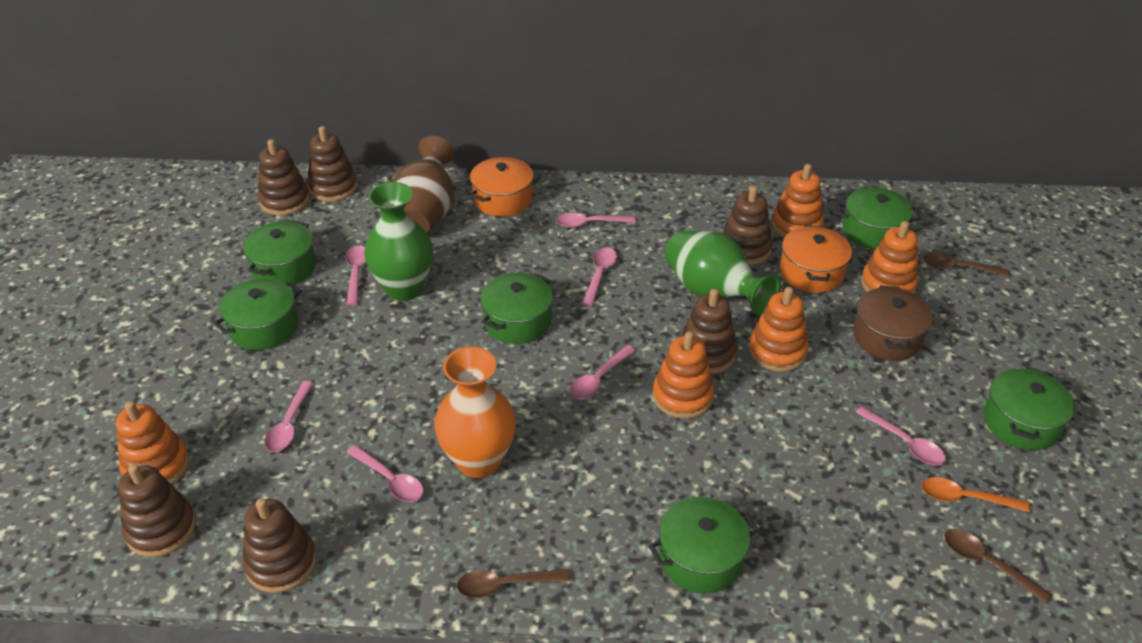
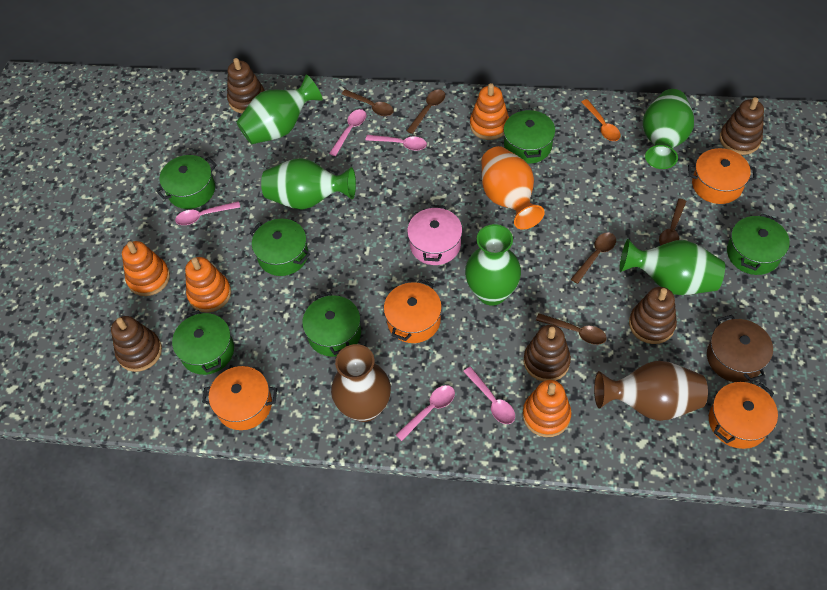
brown spoon: 3 -> 5
brown stacking toy: 6 -> 5
brown vase: 1 -> 2
green vase: 2 -> 5
orange pot: 2 -> 4
orange stacking toy: 5 -> 4
pink pot: 0 -> 1
pink spoon: 7 -> 5

